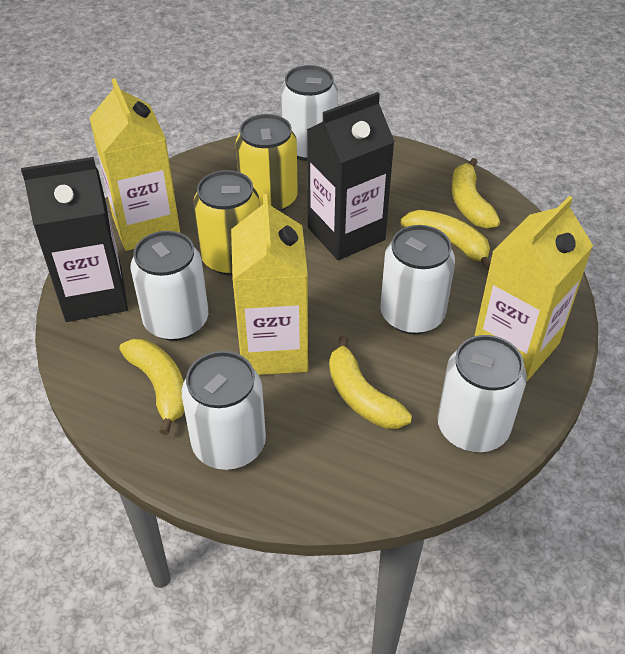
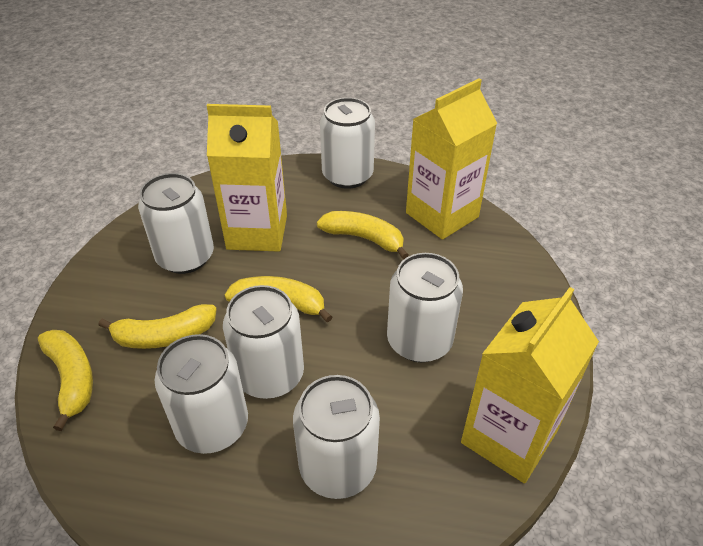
black carton: 2 -> 0
white can: 5 -> 6
yellow can: 2 -> 0

